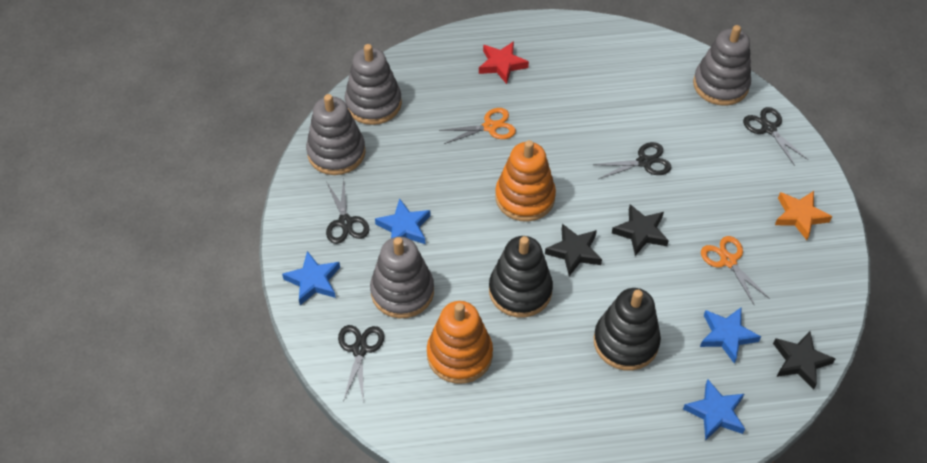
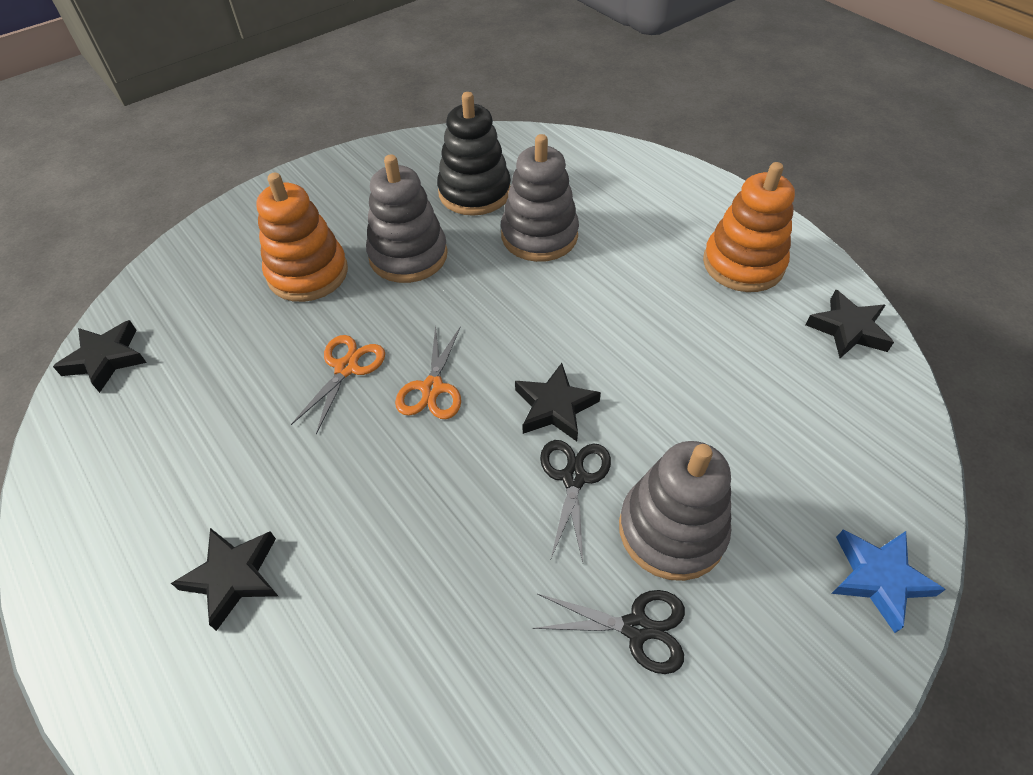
black scissors: 4 -> 2
black stacking toy: 2 -> 1
black star: 3 -> 4
blue star: 4 -> 1
grey stacking toy: 4 -> 3
orange star: 1 -> 0
red star: 1 -> 0

